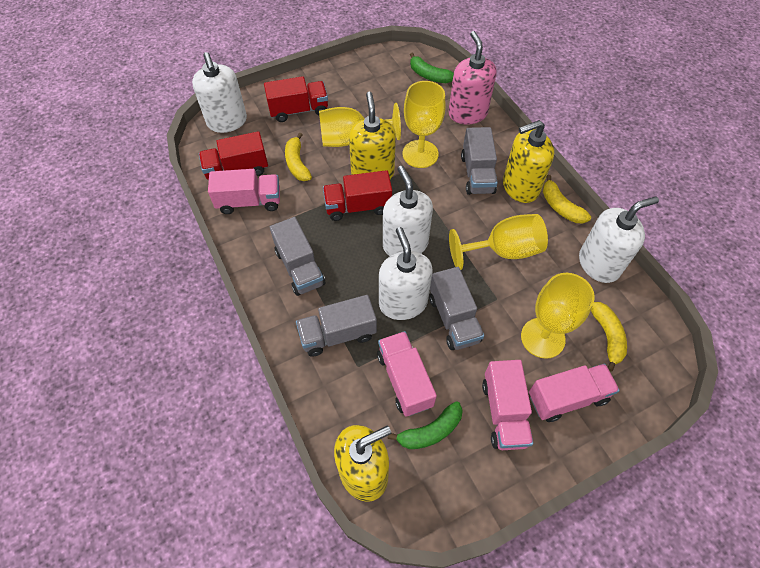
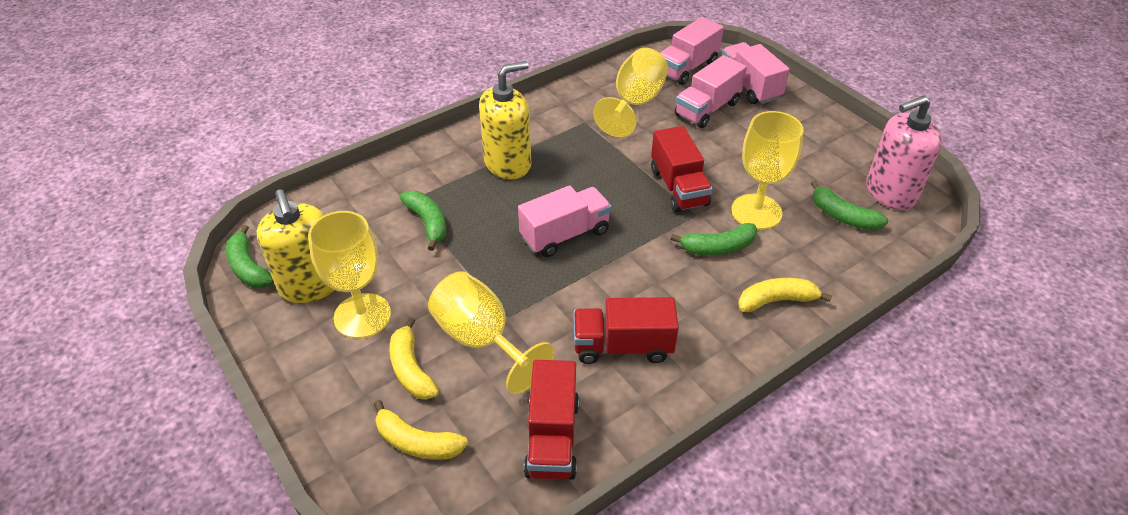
green banana: 2 -> 4
grey truck: 4 -> 0
white soap dispenser: 4 -> 0
yellow soap dispenser: 3 -> 2

